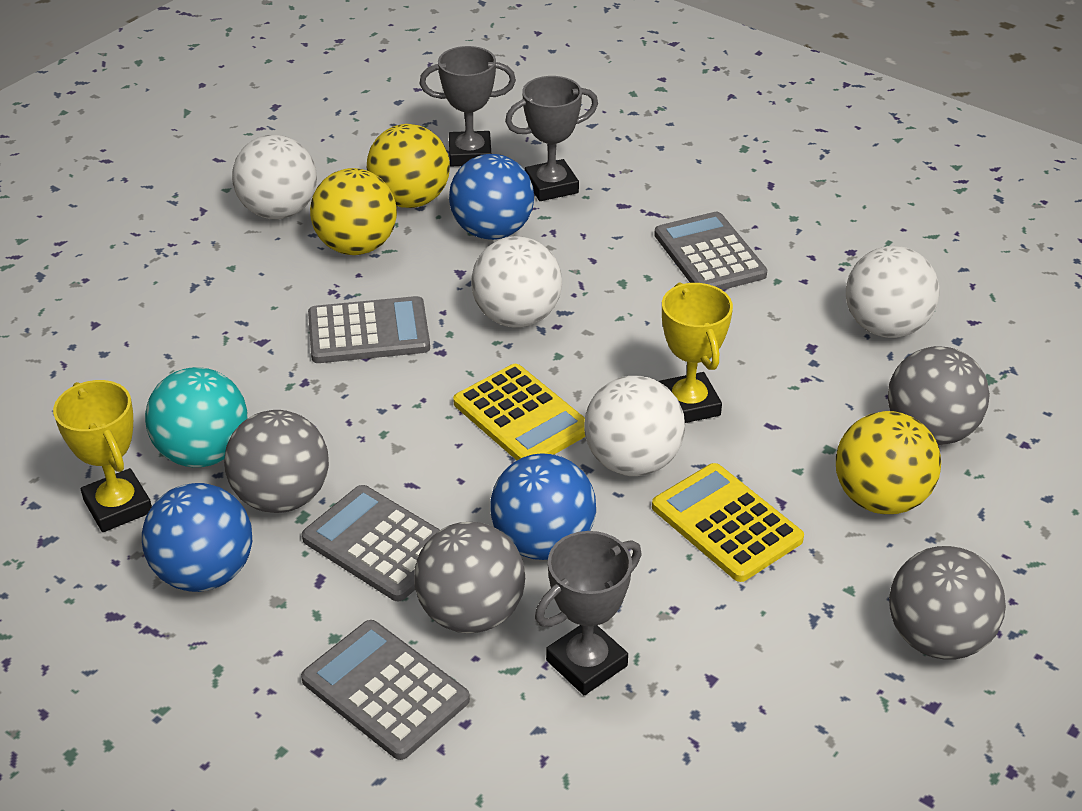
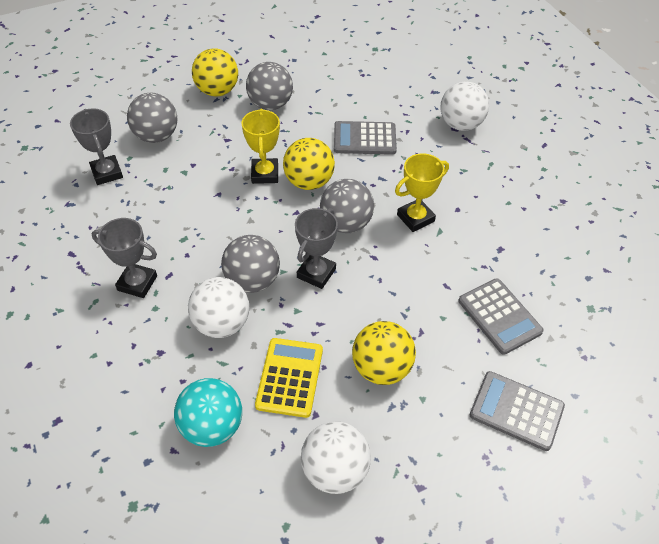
blue ball: 3 -> 0
grey calculator: 4 -> 3
white ball: 4 -> 3
yellow calculator: 2 -> 1

